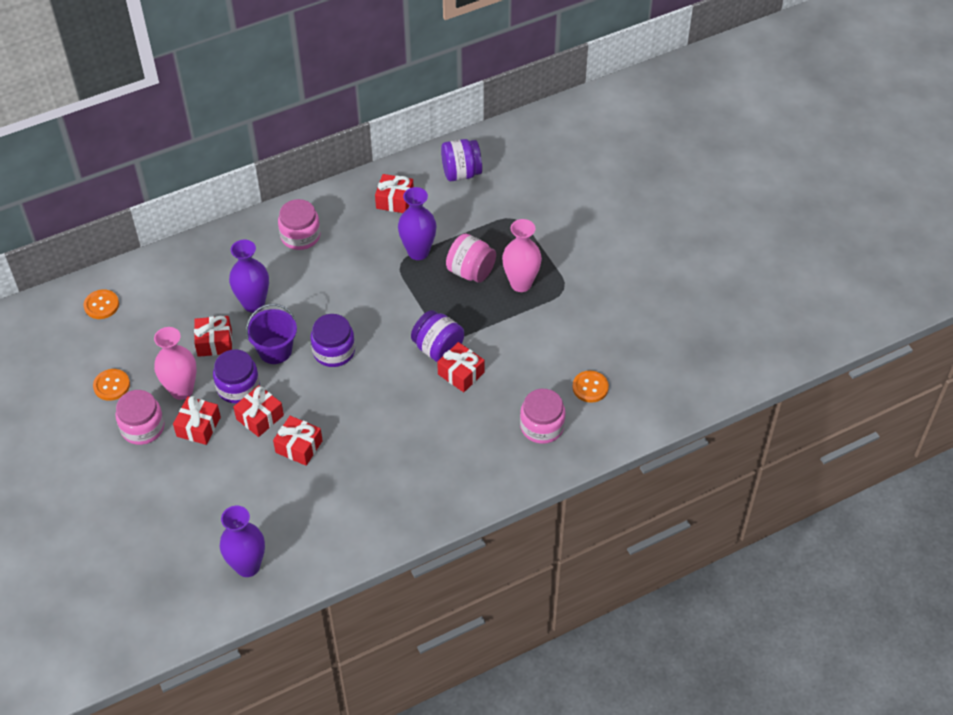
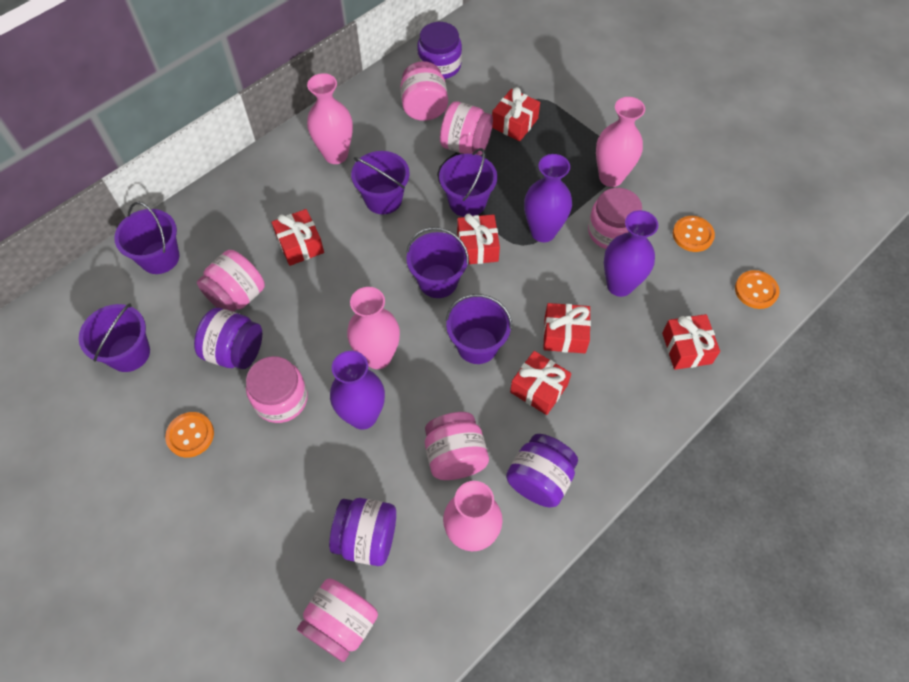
pink jar: 4 -> 7
pink vase: 2 -> 4
purple bucket: 1 -> 6

